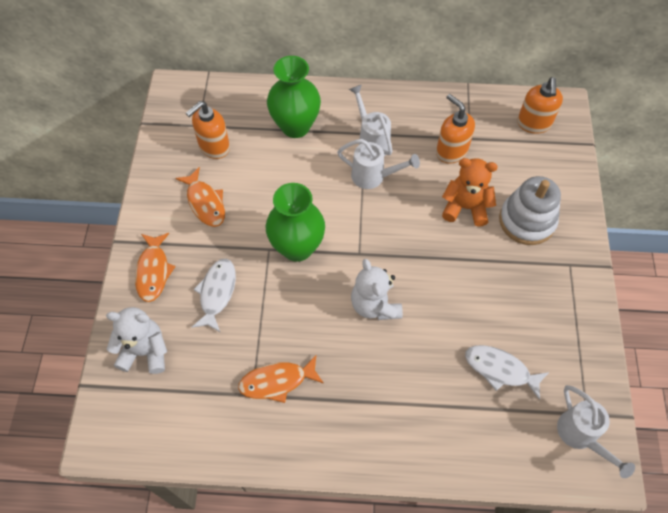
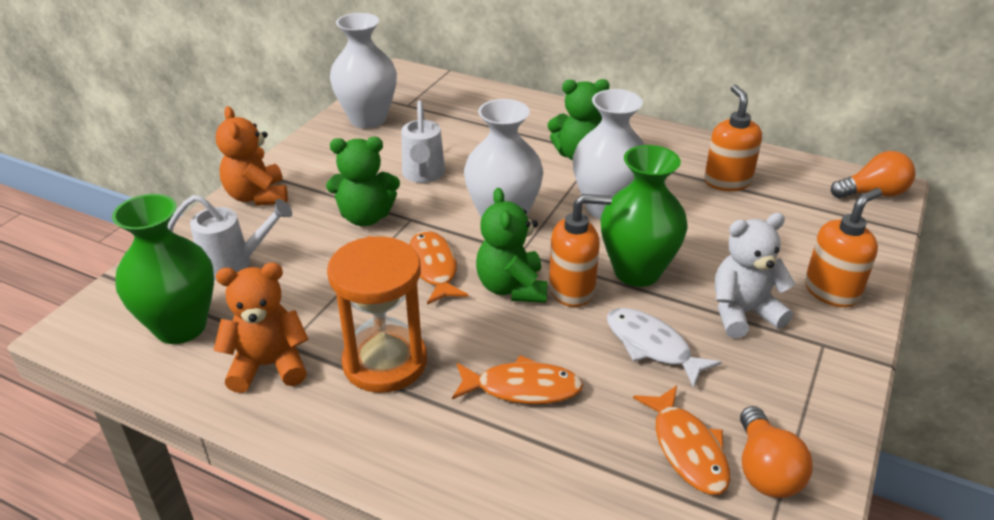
green teddy bear: 0 -> 3
orange hourglass: 0 -> 1
orange light bulb: 0 -> 2
orange teddy bear: 1 -> 2
white fish: 2 -> 1
white stacking toy: 1 -> 0
white teddy bear: 2 -> 1
white vase: 0 -> 3
white watering can: 3 -> 2

